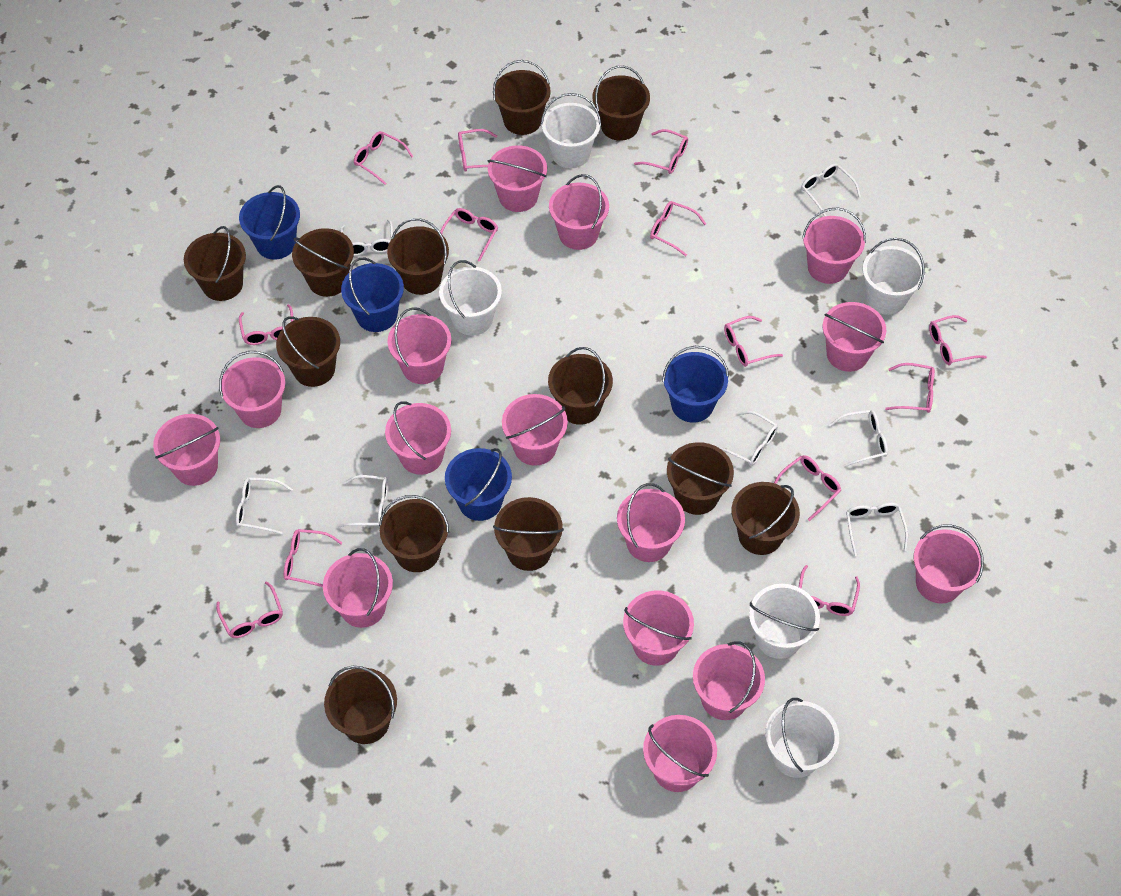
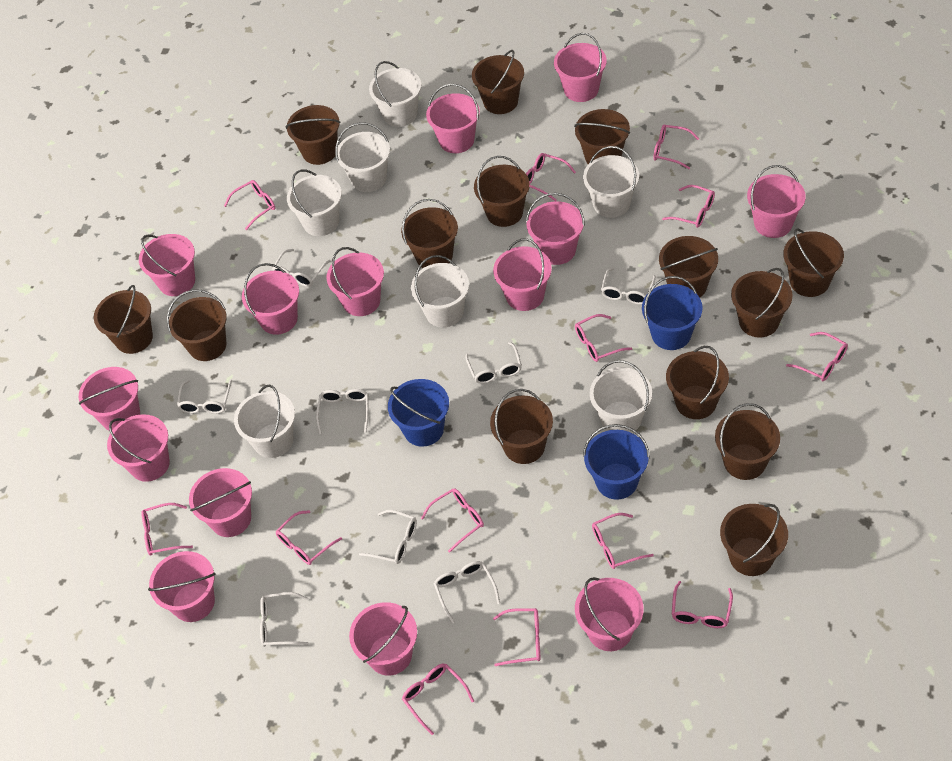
blue bucket: 4 -> 3
brown bucket: 12 -> 14
pink bucket: 15 -> 14
white bucket: 5 -> 7
white glasses: 7 -> 8

